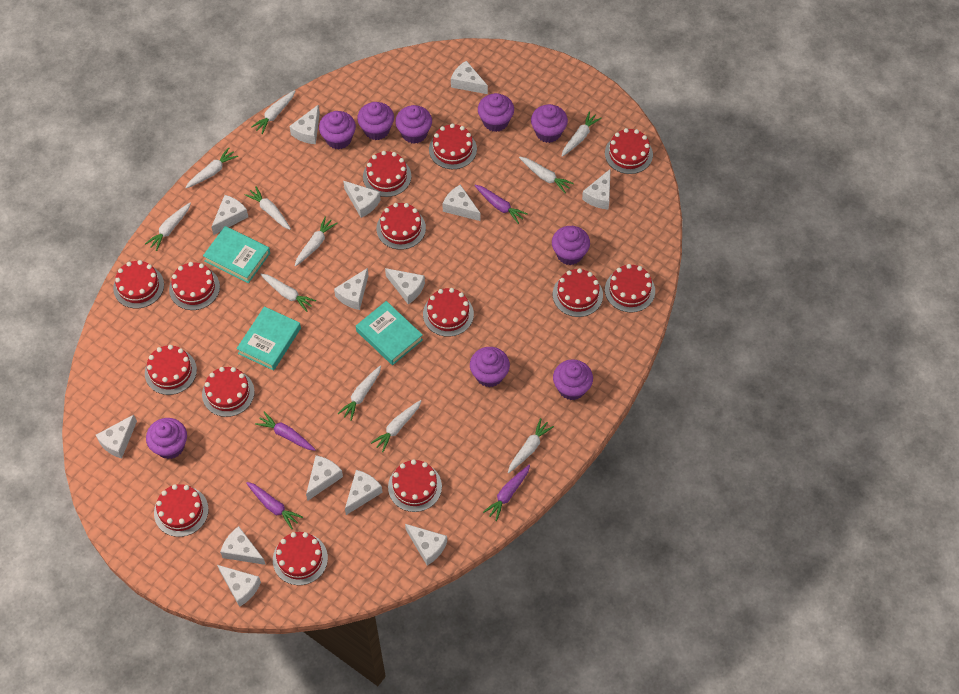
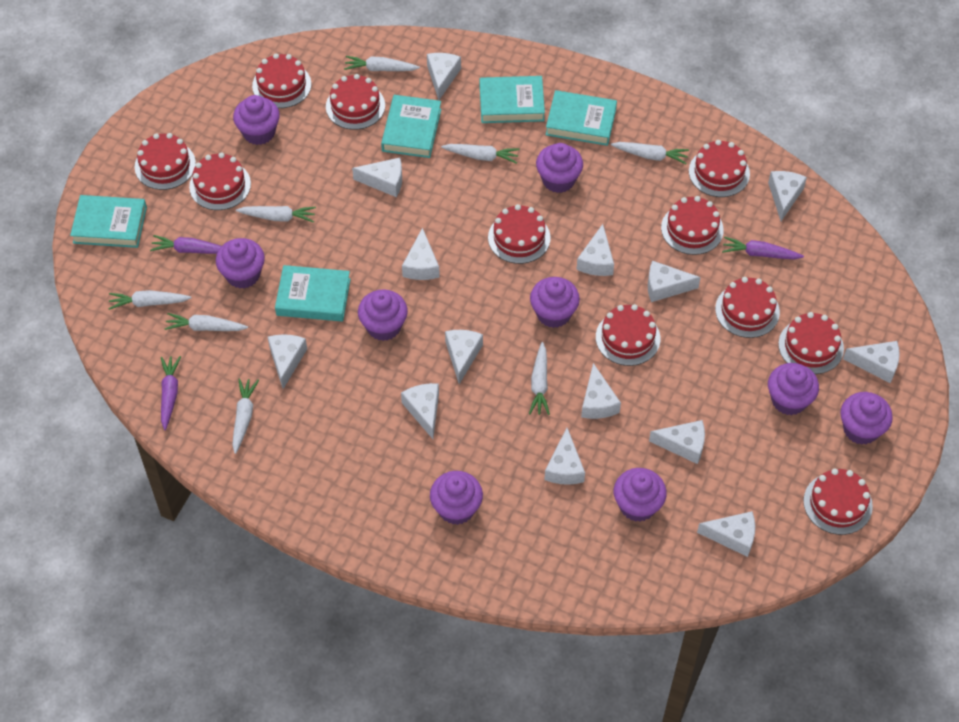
purple carrot: 4 -> 3
red cake: 14 -> 11
turquoise book: 3 -> 5
white carrot: 11 -> 8

